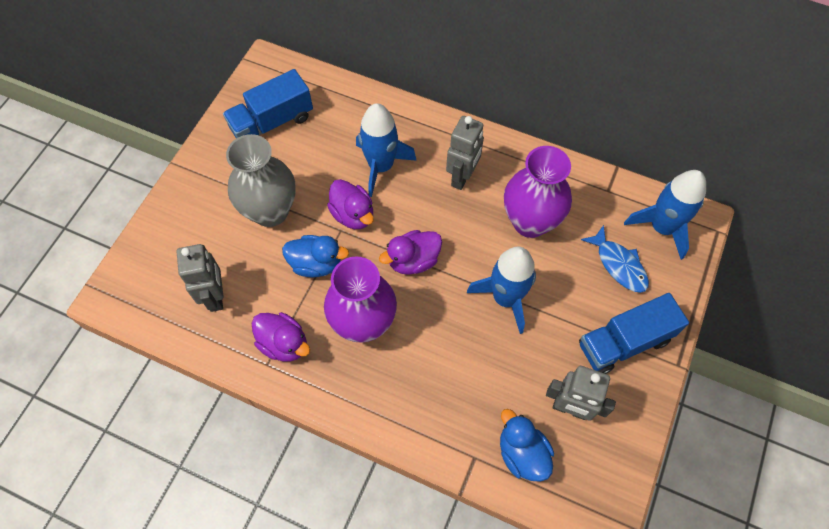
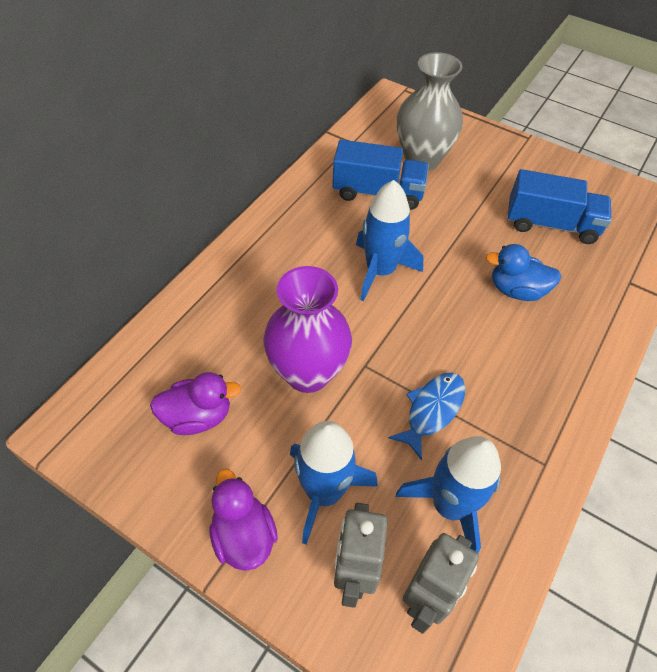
blue duck: 2 -> 1
grey robot: 3 -> 2
purple duck: 3 -> 2
purple vase: 2 -> 1

